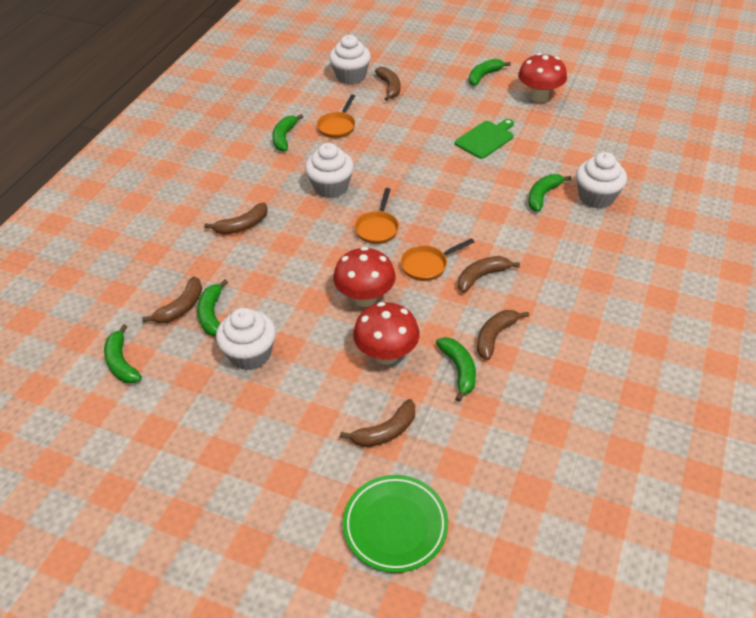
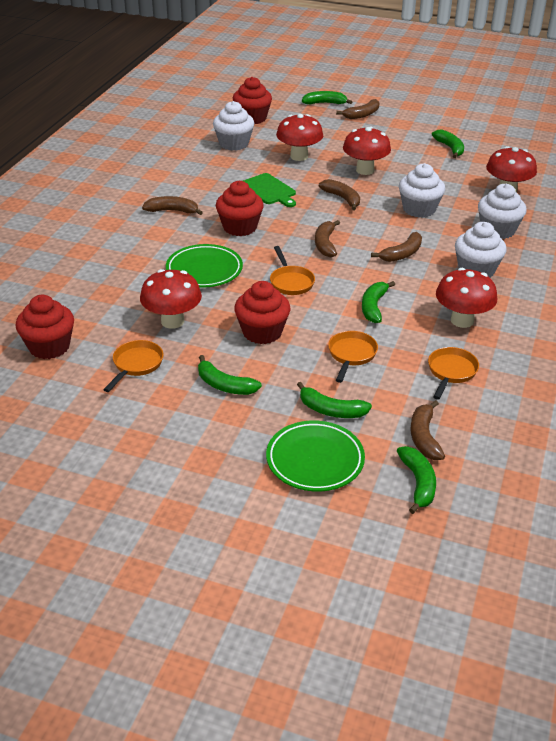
green plate: 1 -> 2
orange pan: 3 -> 4
red cupcake: 0 -> 4
red mushroom: 3 -> 5

